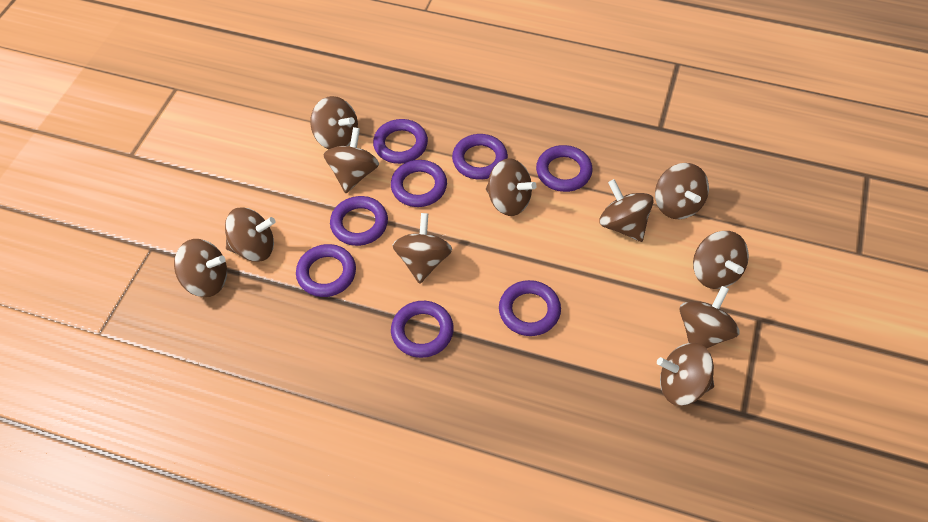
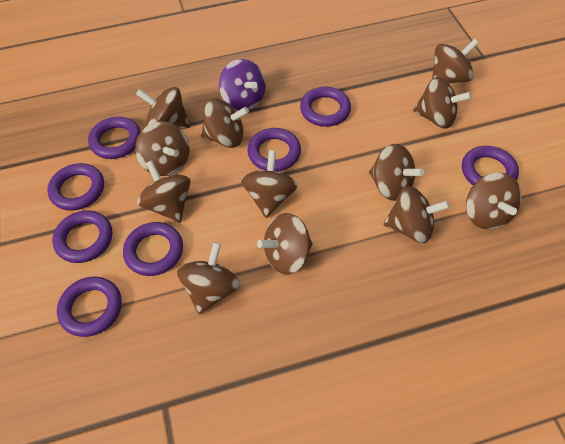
brown spinning top: 11 -> 12
purple spinning top: 0 -> 1

